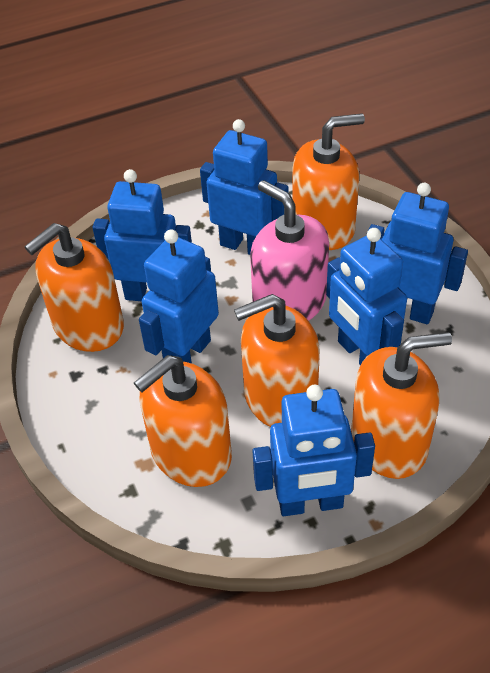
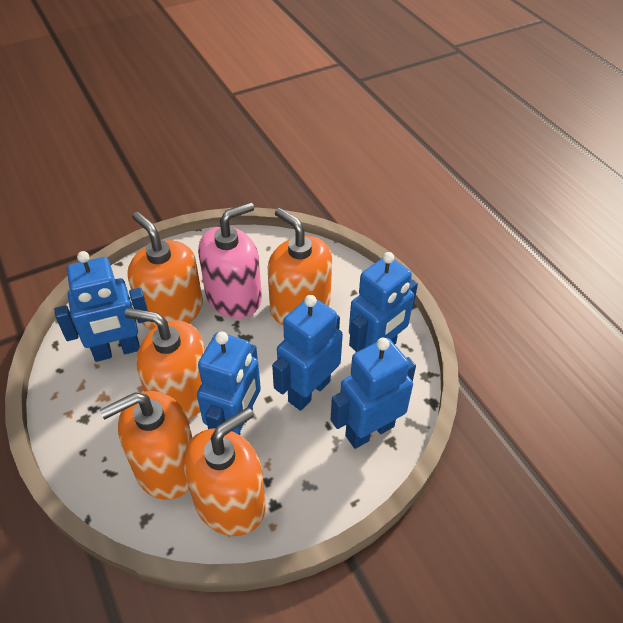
blue robot: 6 -> 5

